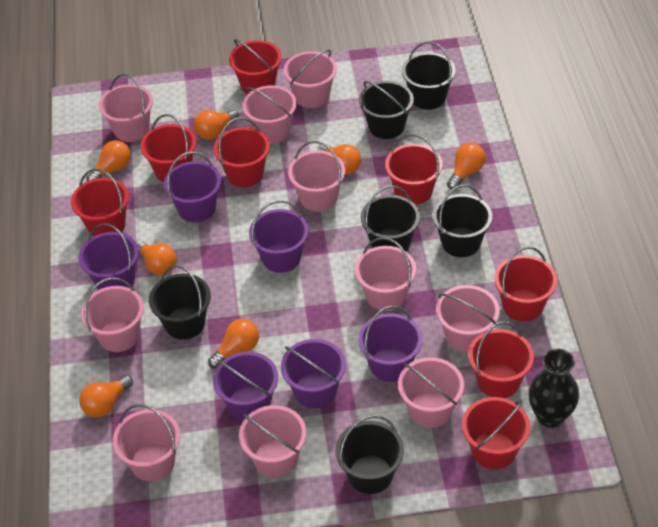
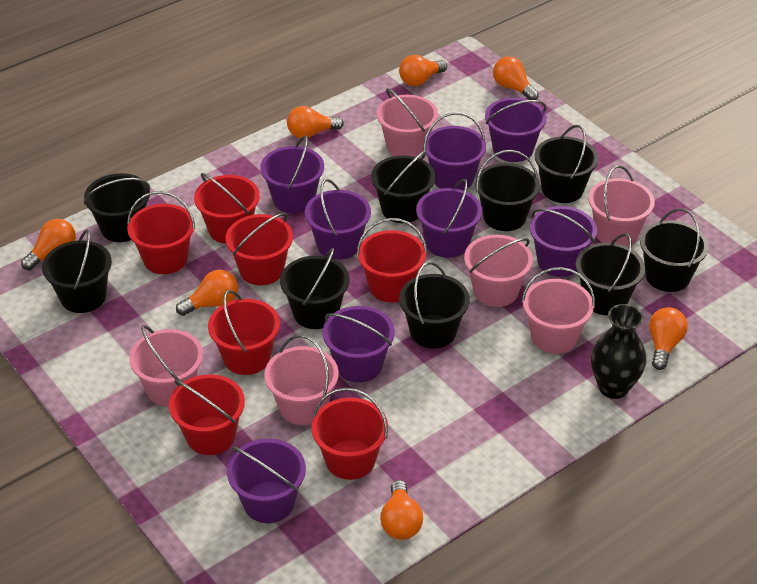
black bucket: 6 -> 9
pink bucket: 10 -> 6
purple bucket: 6 -> 8
red bucket: 8 -> 7

